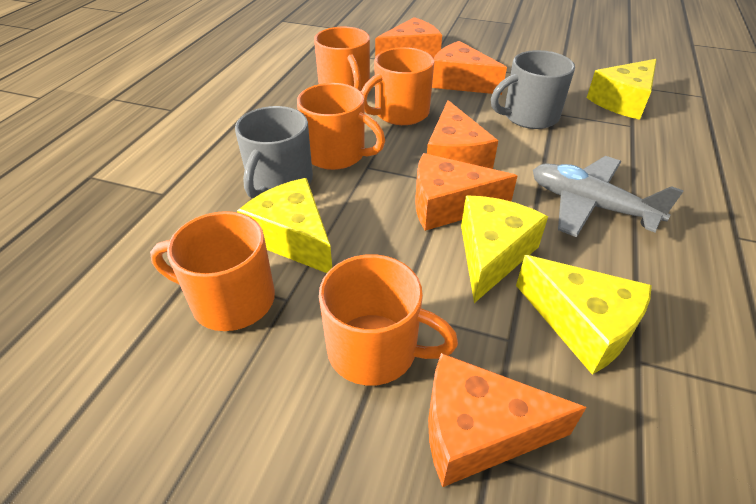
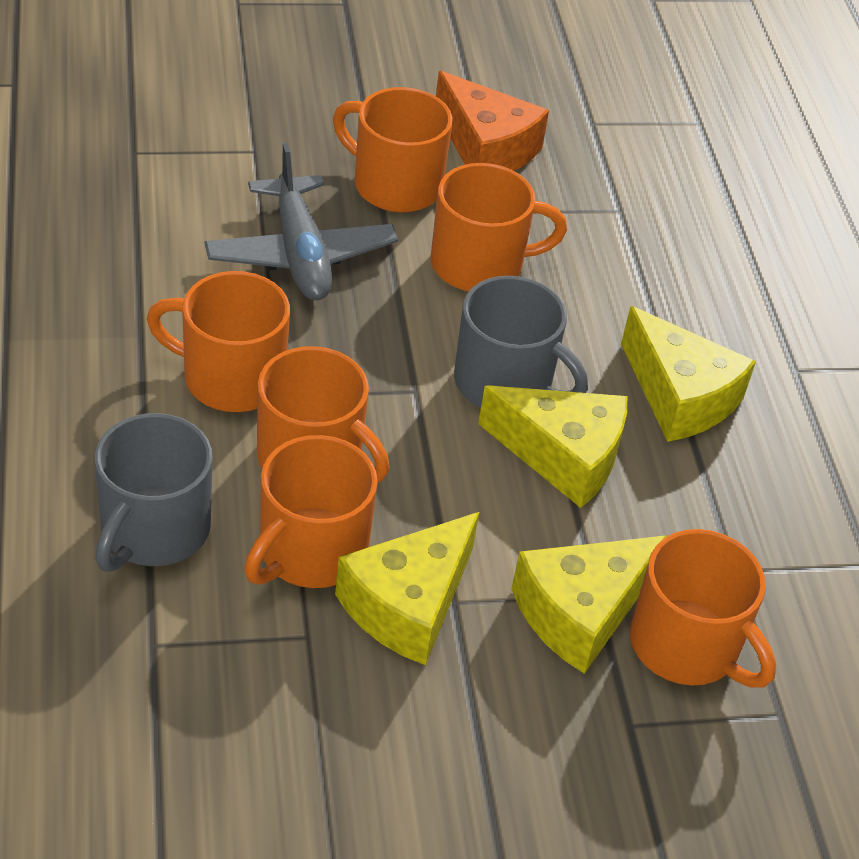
orange cheese: 5 -> 1
orange mug: 5 -> 6

